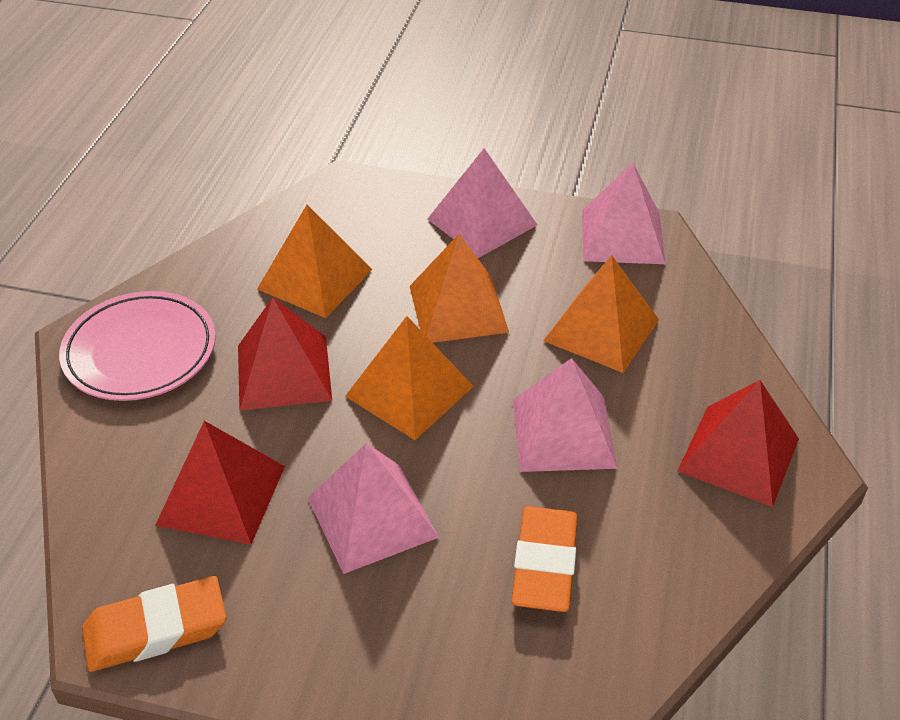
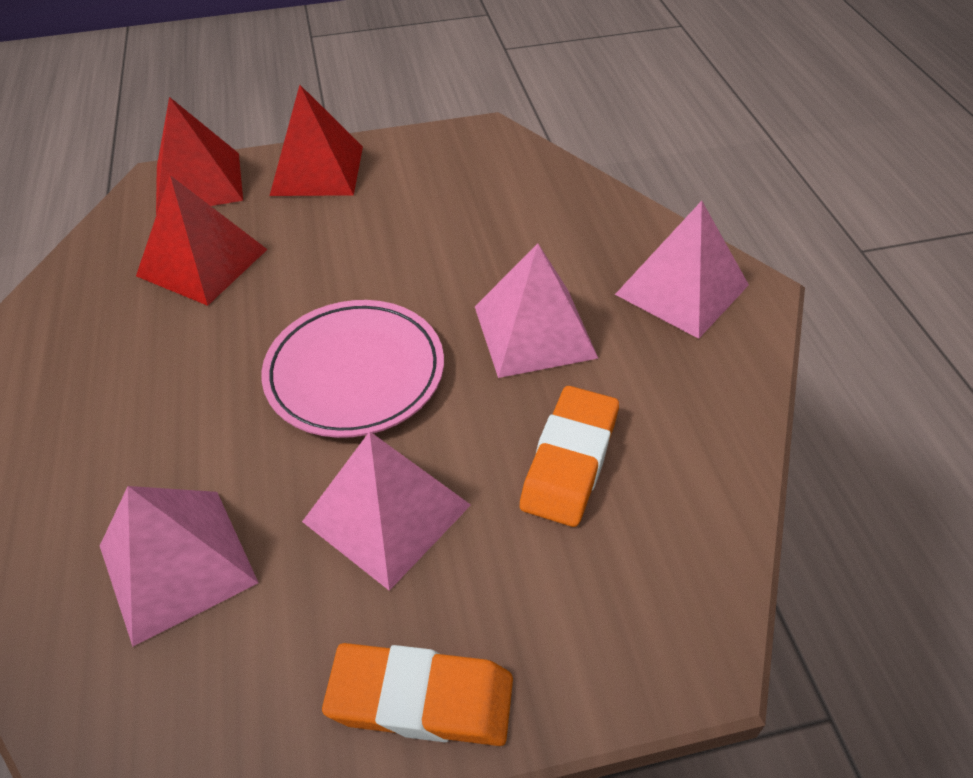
orange pyramid: 4 -> 0

